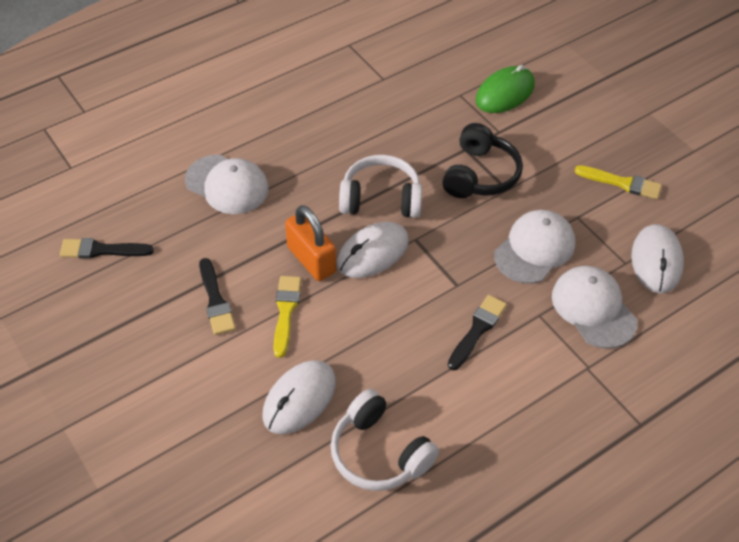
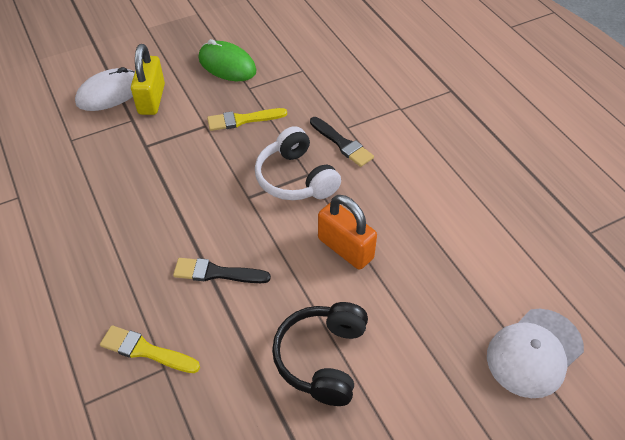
black brush: 3 -> 2
white cap: 3 -> 1
white headphones: 2 -> 1
white mouse: 3 -> 1
yellow padlock: 0 -> 1

